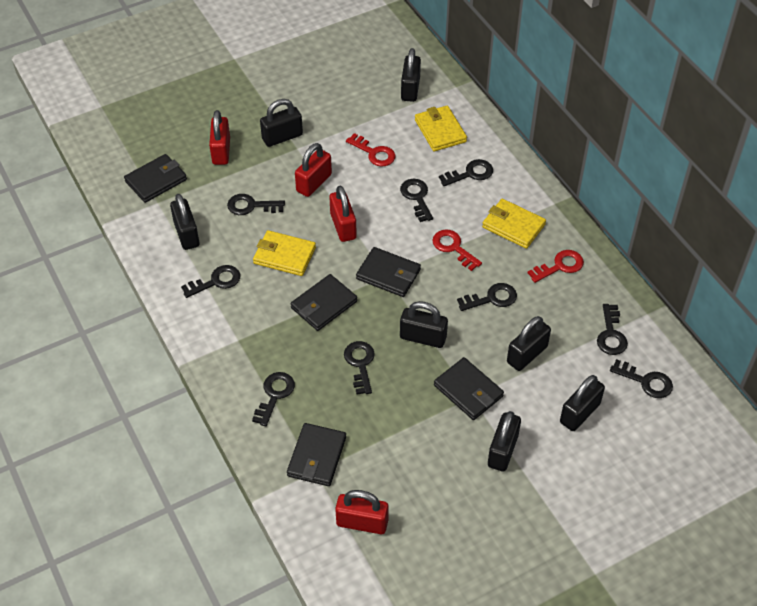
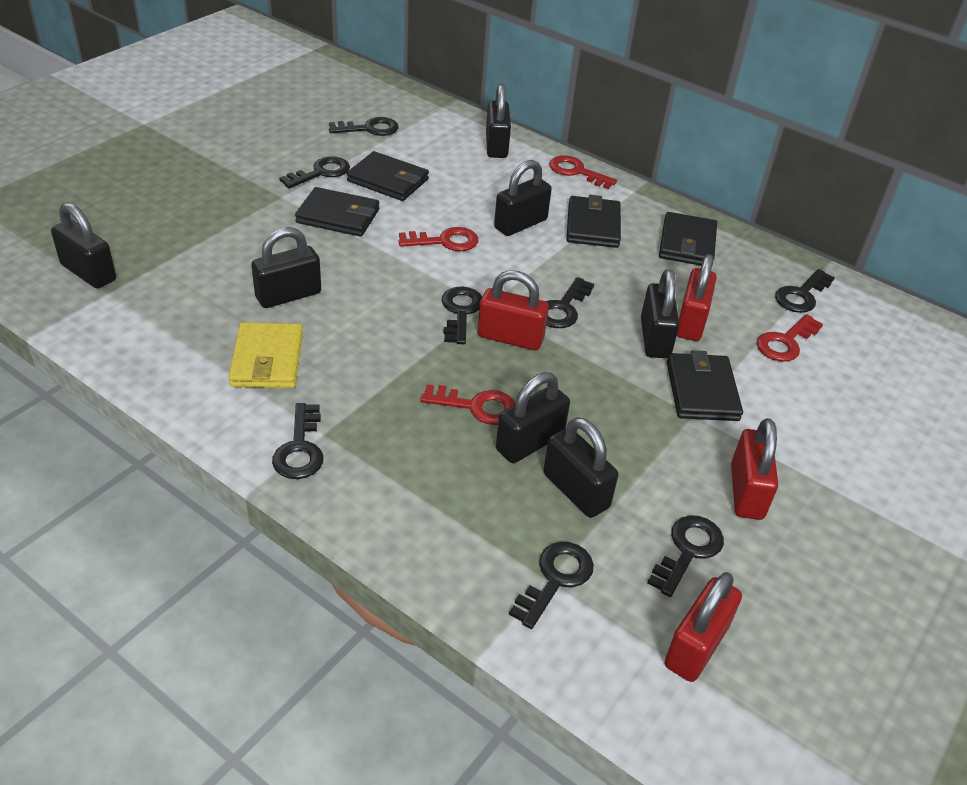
black key: 9 -> 8
red key: 3 -> 4
yellow wallet: 3 -> 1

